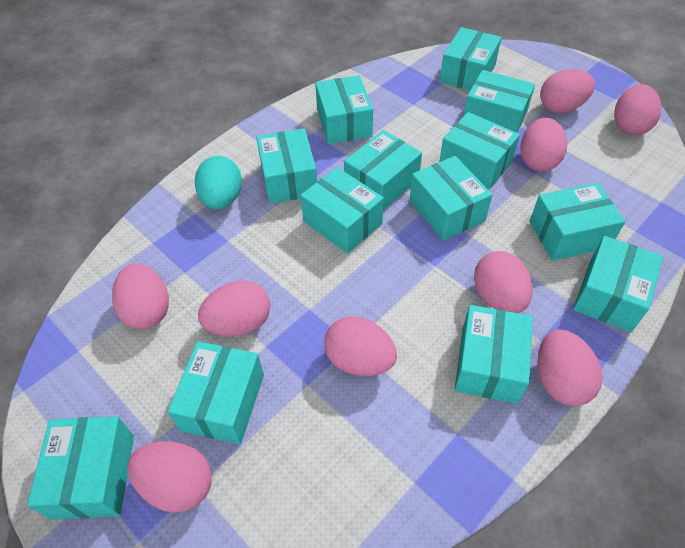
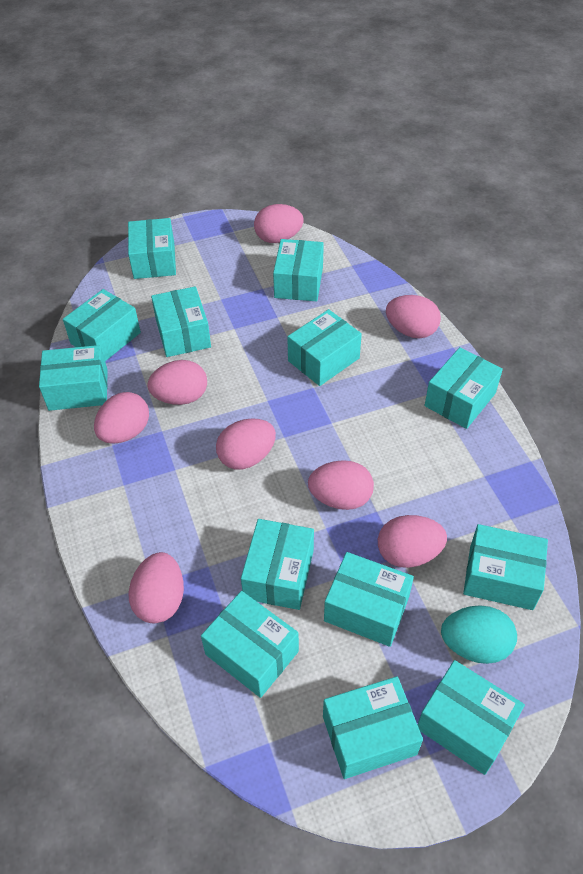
pink egg: 9 -> 8

